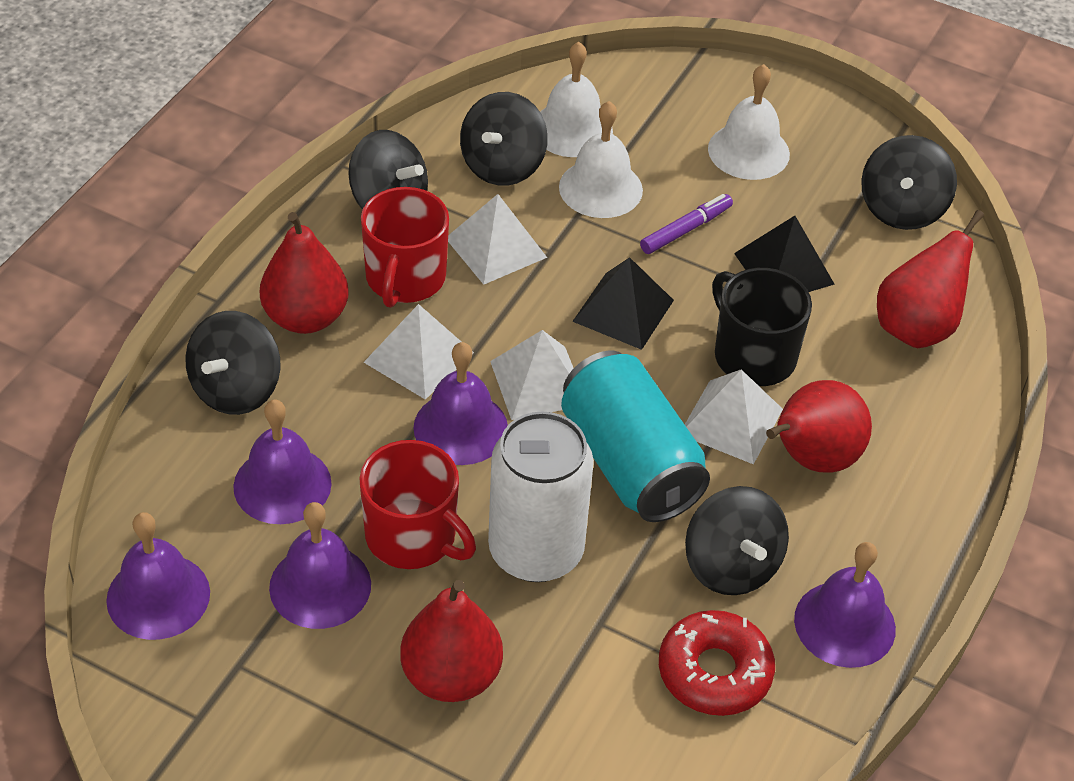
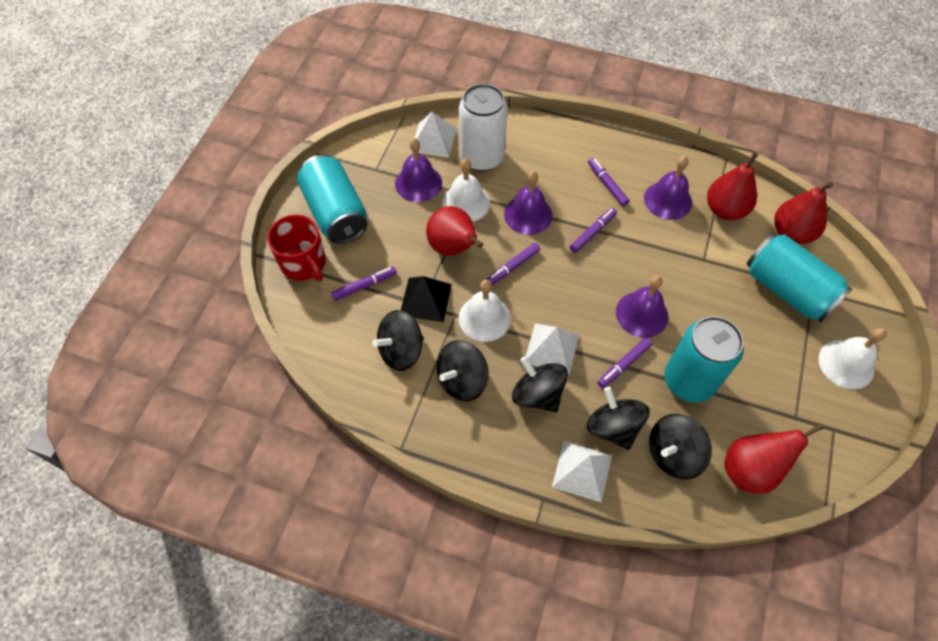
black mug: 1 -> 0
black pyramid: 2 -> 1
purple bell: 5 -> 4
purple marker: 1 -> 5
red donut: 1 -> 0
red mug: 2 -> 1
turquoise can: 1 -> 3
white pyramid: 4 -> 3

